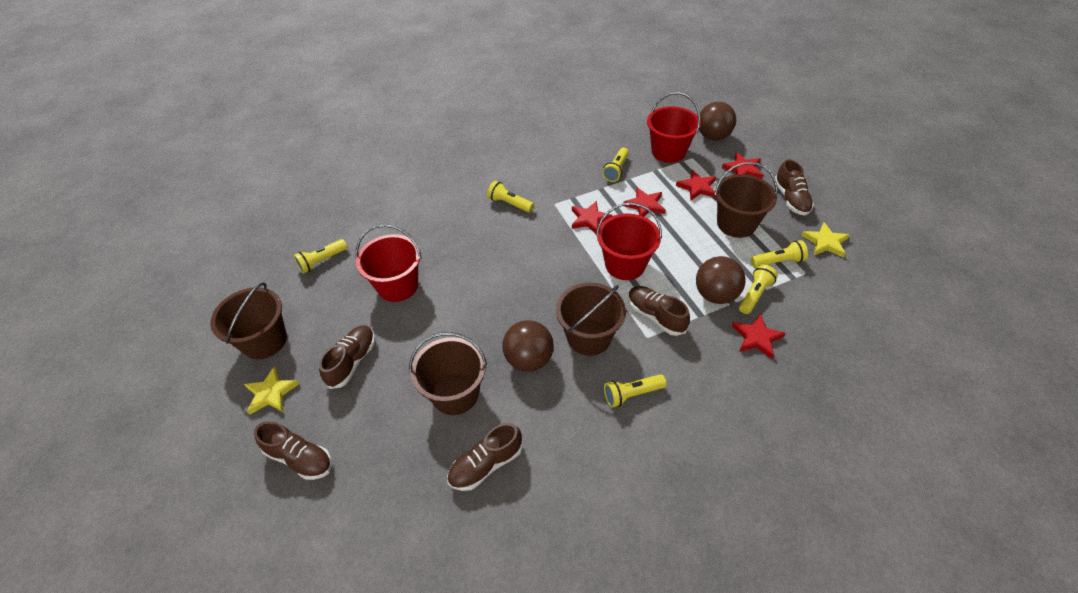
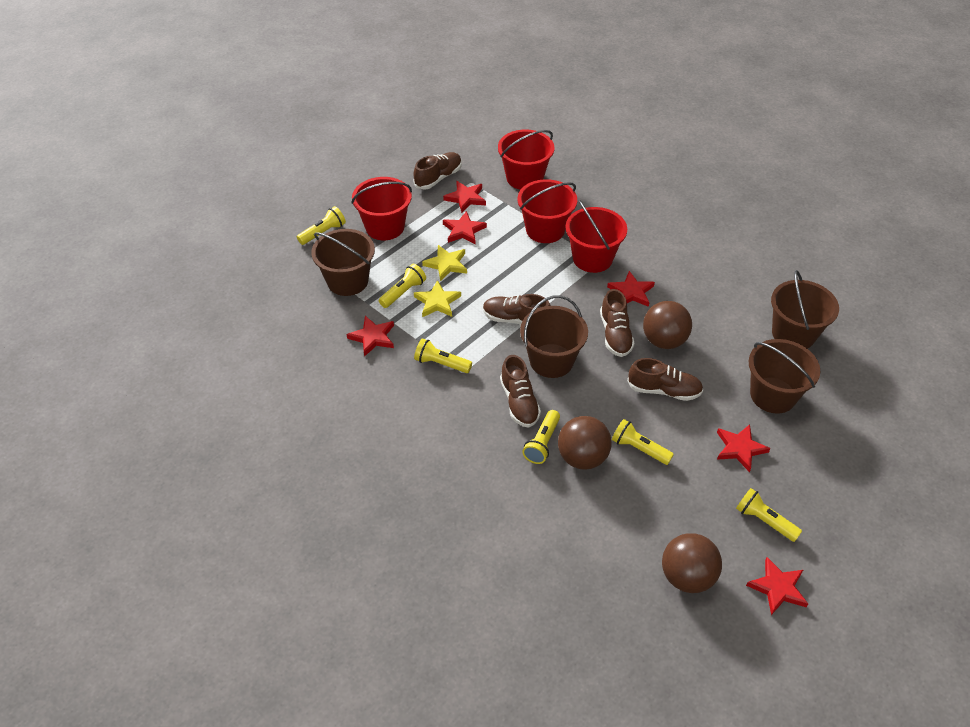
red bucket: 3 -> 4
red star: 5 -> 6

